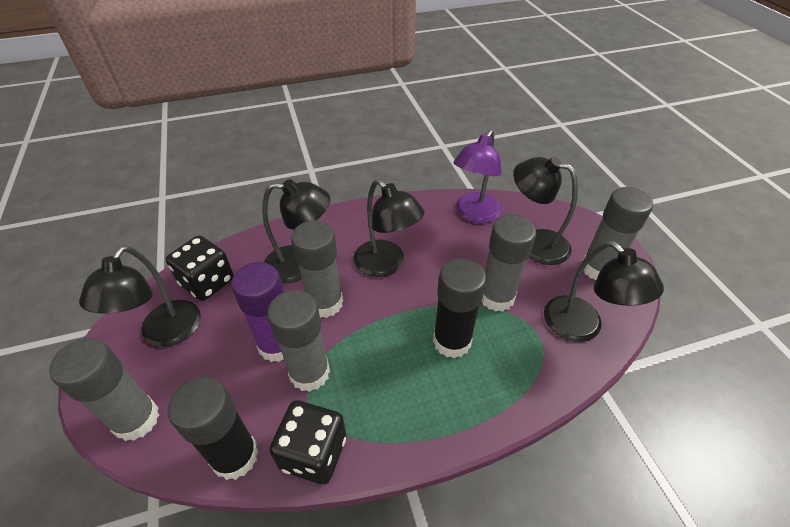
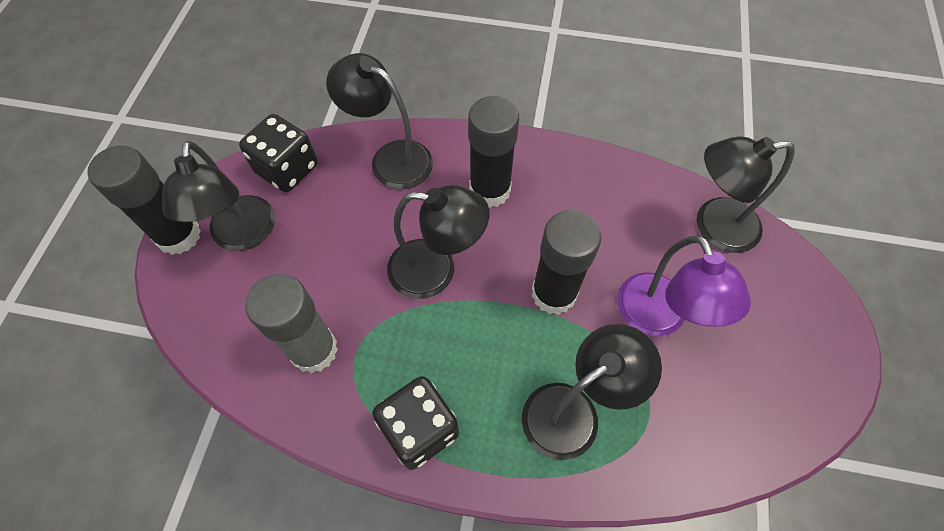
black glue stick: 2 -> 3
grey glue stick: 5 -> 1
purple glue stick: 1 -> 0

